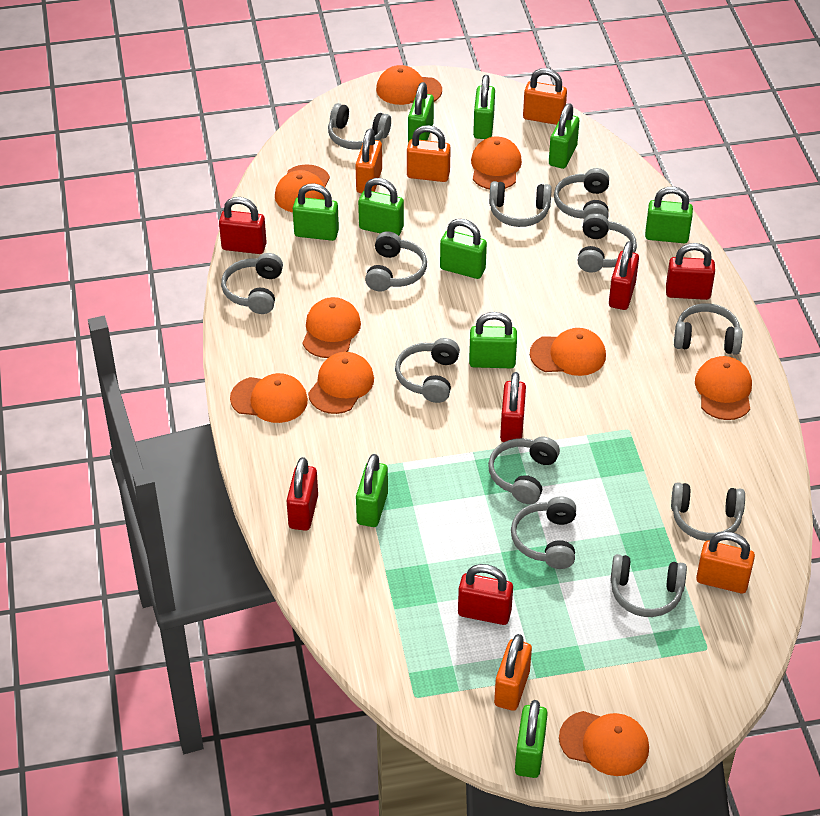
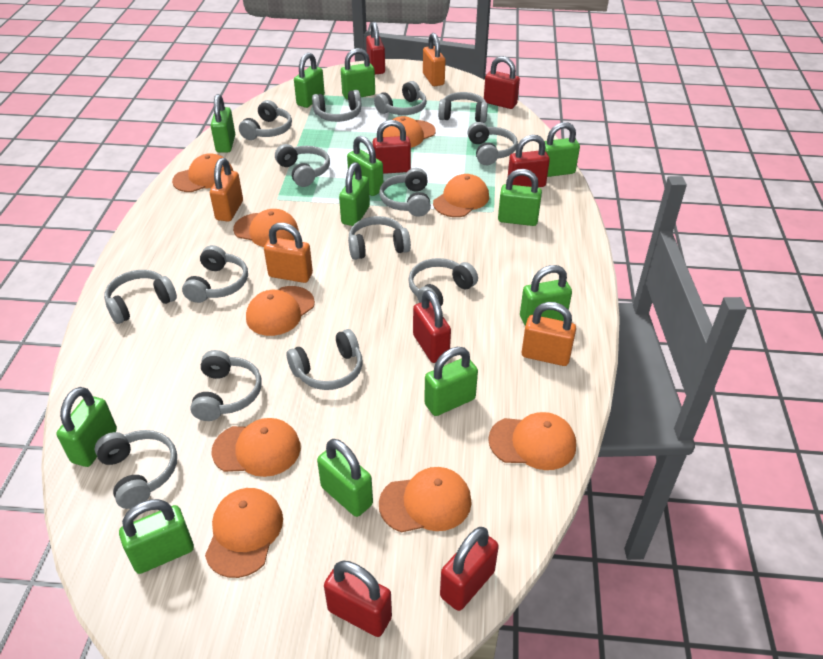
green padlock: 10 -> 12
grey headphones: 12 -> 14
orange padlock: 5 -> 4
red padlock: 6 -> 7

